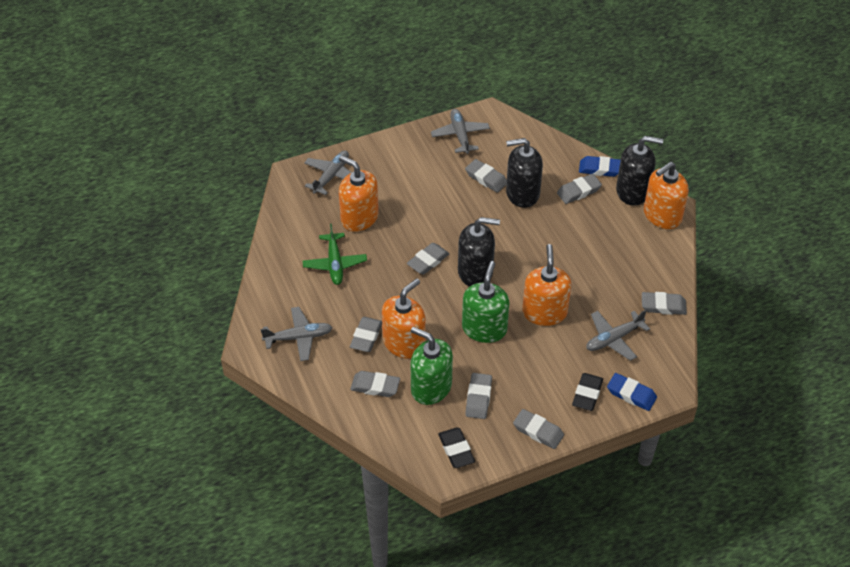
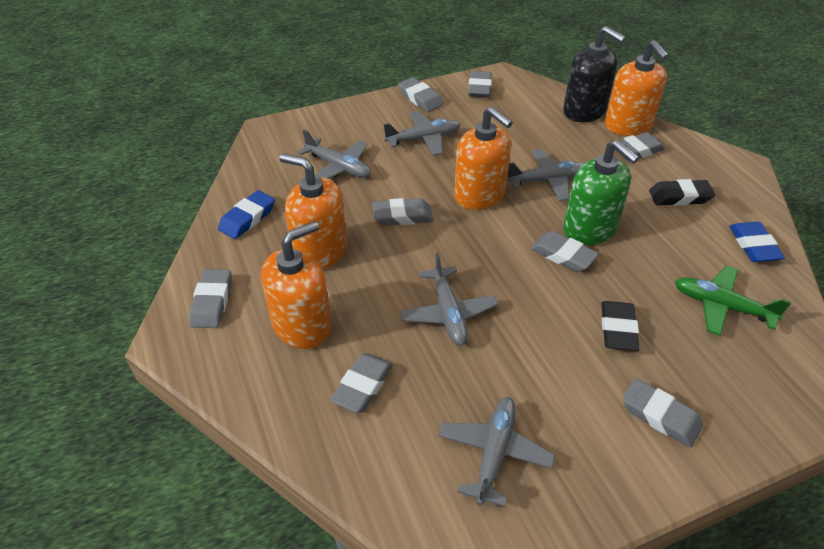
black soap dispenser: 3 -> 1
green soap dispenser: 2 -> 1
grey plane: 4 -> 5

